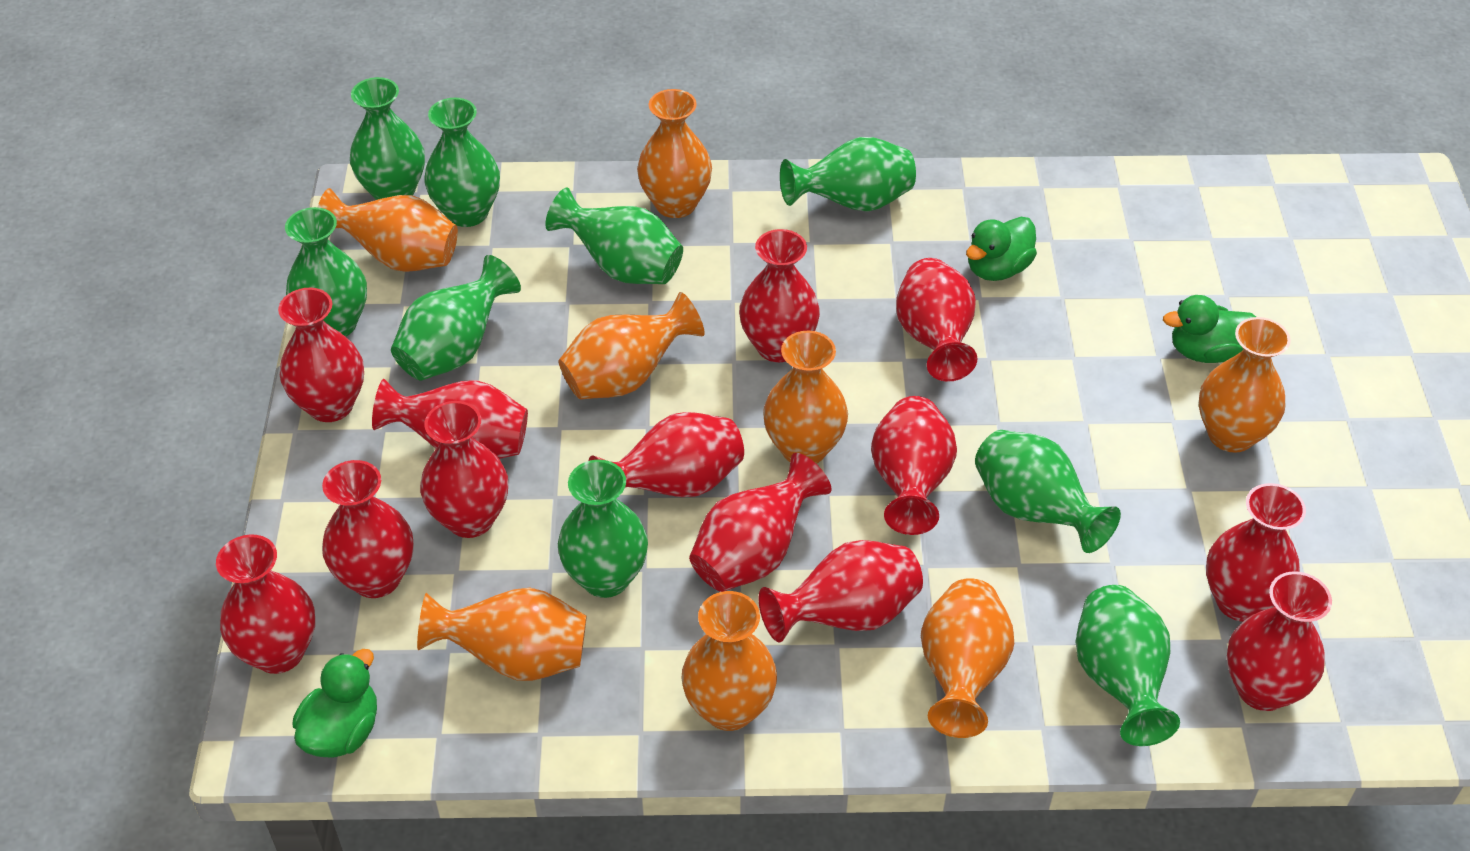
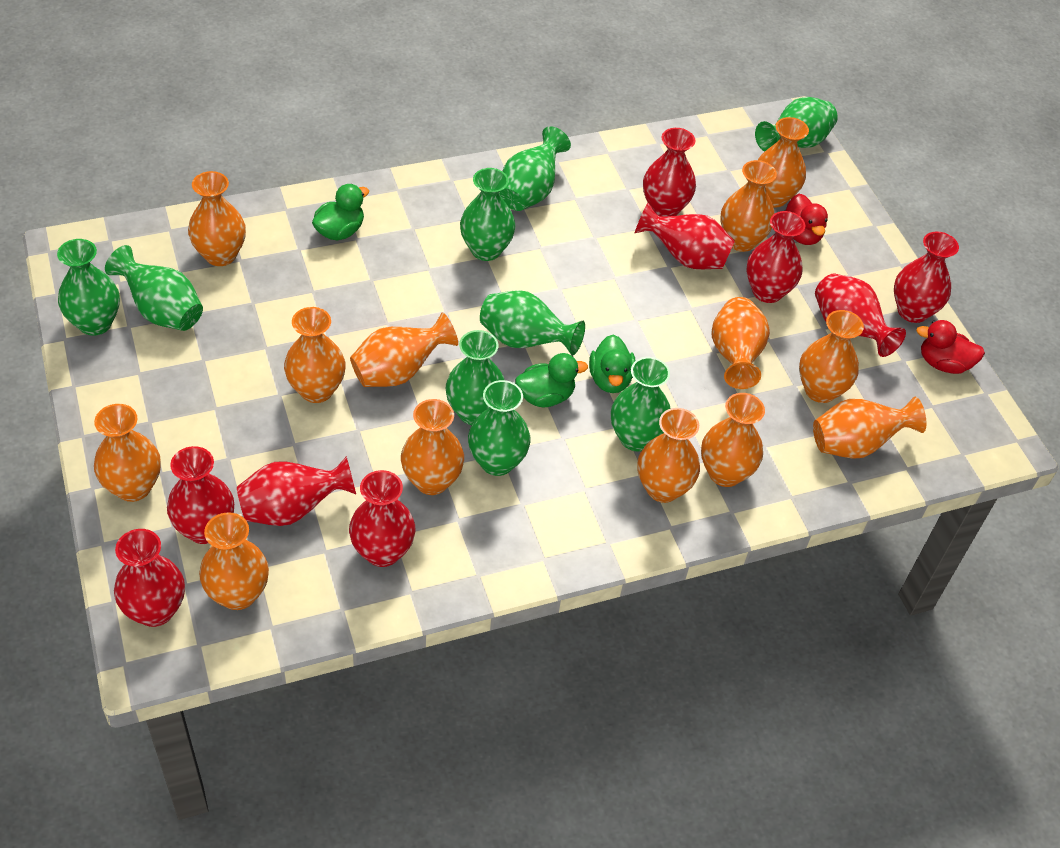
orange vase: 8 -> 13
red duck: 0 -> 2
red vase: 13 -> 9

